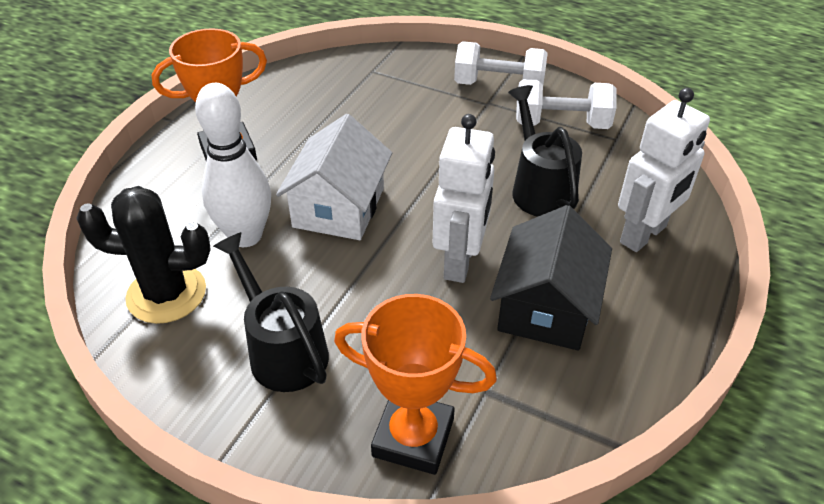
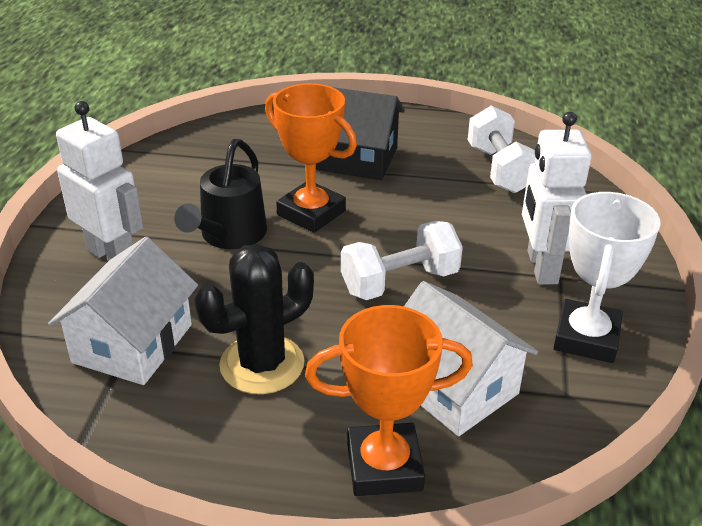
black watering can: 2 -> 1
white bowling pin: 1 -> 0
white house: 1 -> 2
white trophy: 0 -> 1

